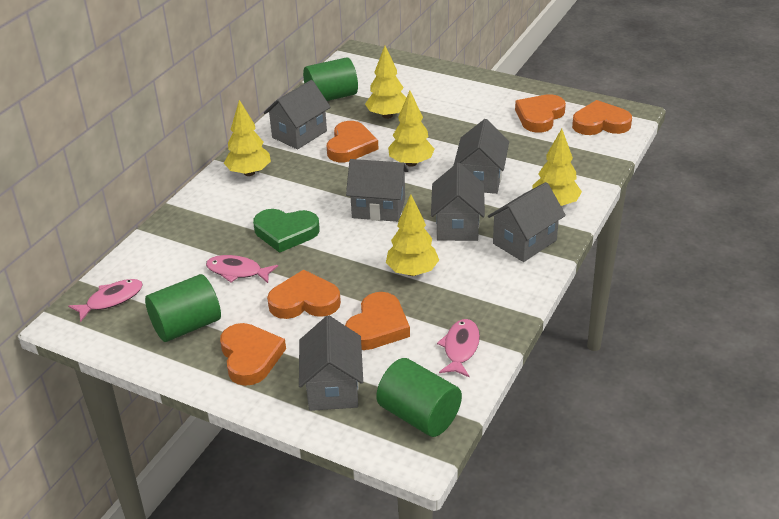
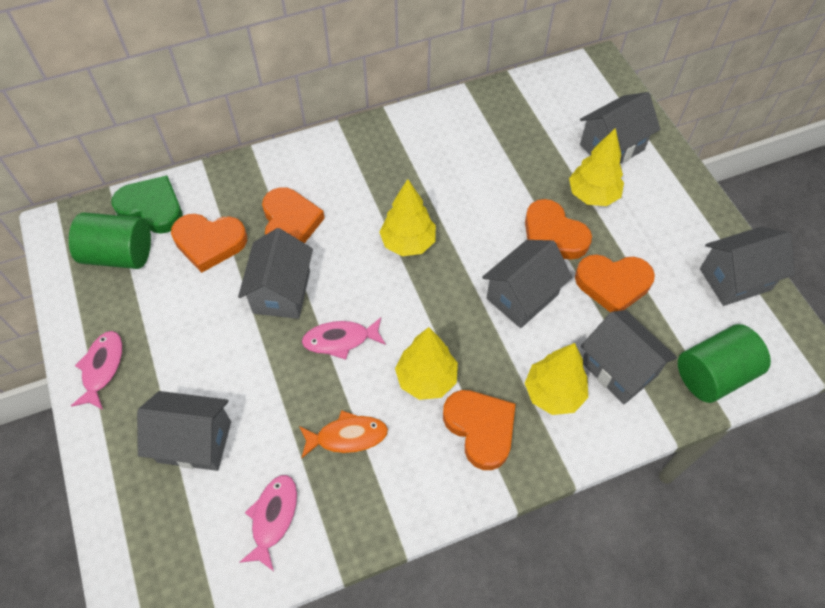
green cylinder: 3 -> 2
orange fish: 0 -> 1
orange heart: 6 -> 5
yellow tree: 5 -> 4

